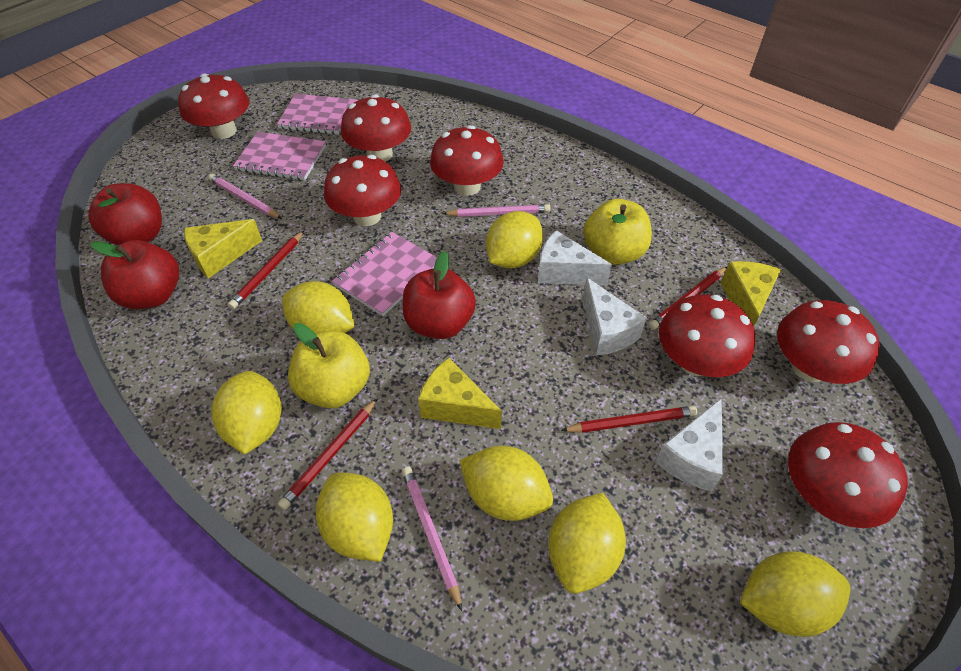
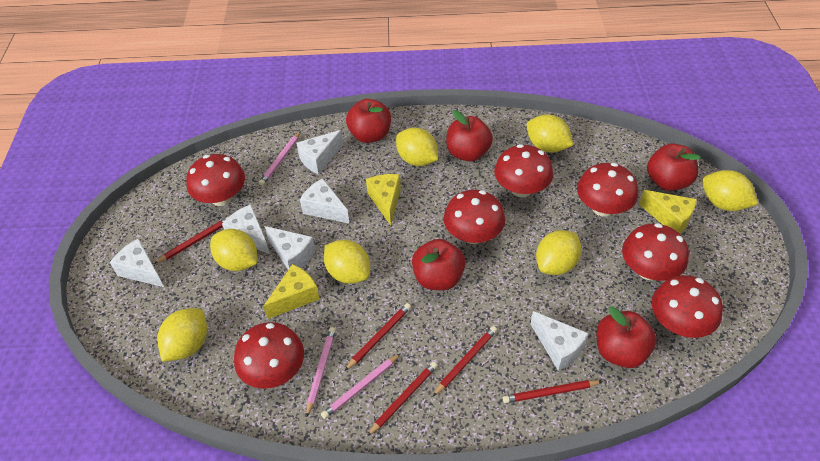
pink notebook: 3 -> 0
red apple: 3 -> 5
red pencil: 4 -> 5
white cheese: 3 -> 6
yellow apple: 2 -> 0

